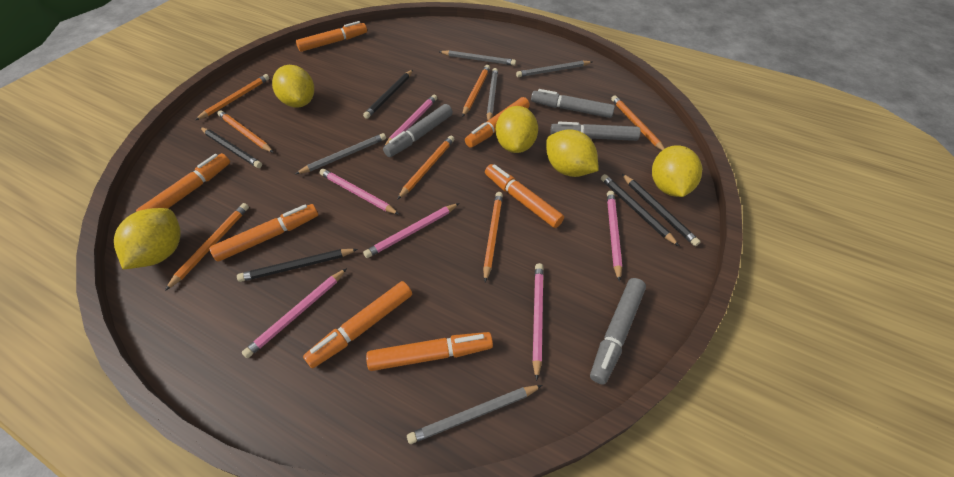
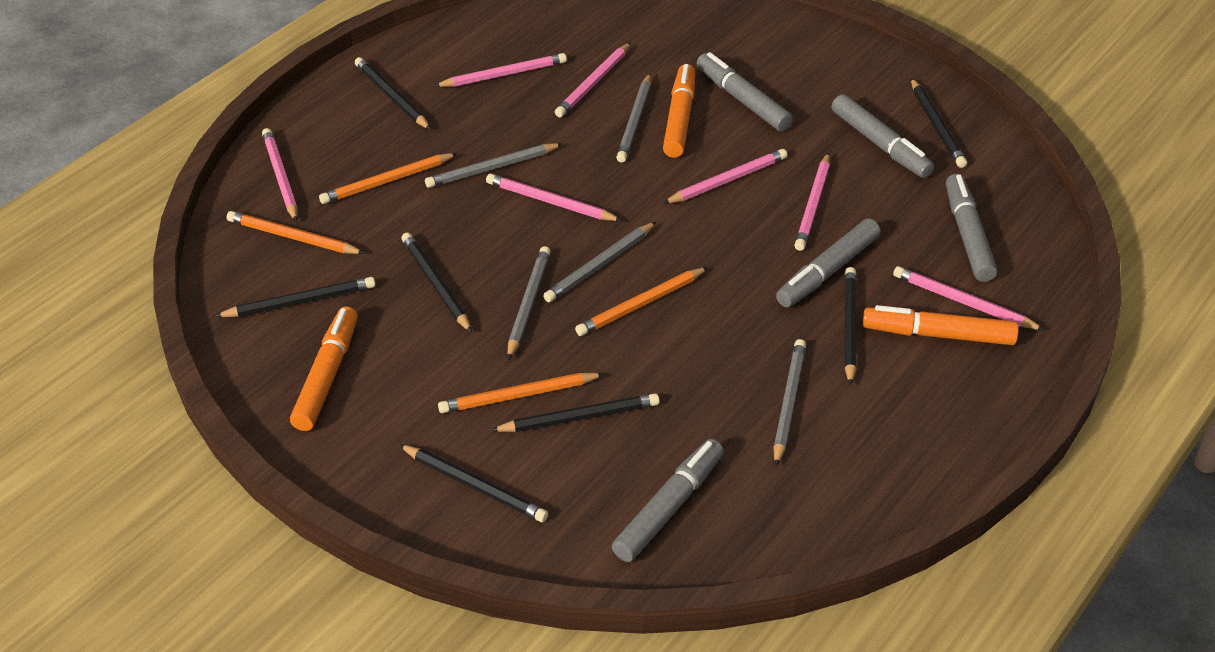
black pencil: 5 -> 7
grey marker: 4 -> 5
orange marker: 7 -> 3
orange pencil: 7 -> 4
pink pencil: 6 -> 7
yellow lemon: 5 -> 0

